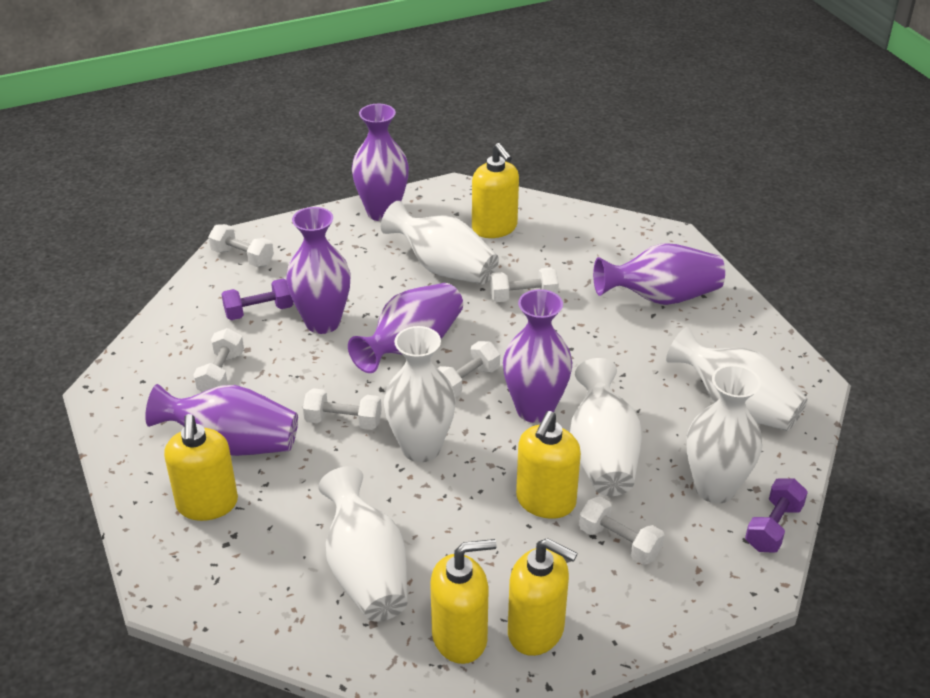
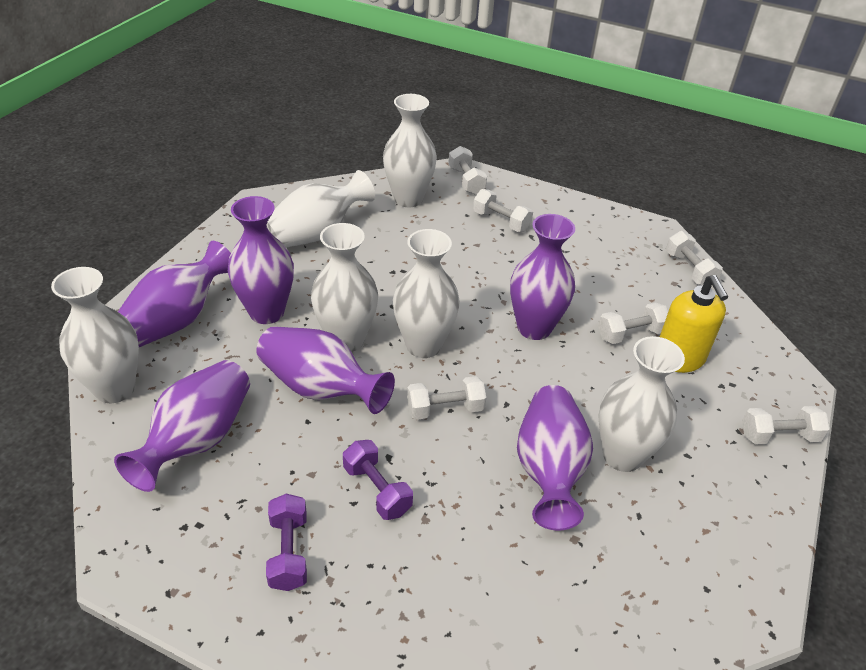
yellow soap dispenser: 5 -> 1

